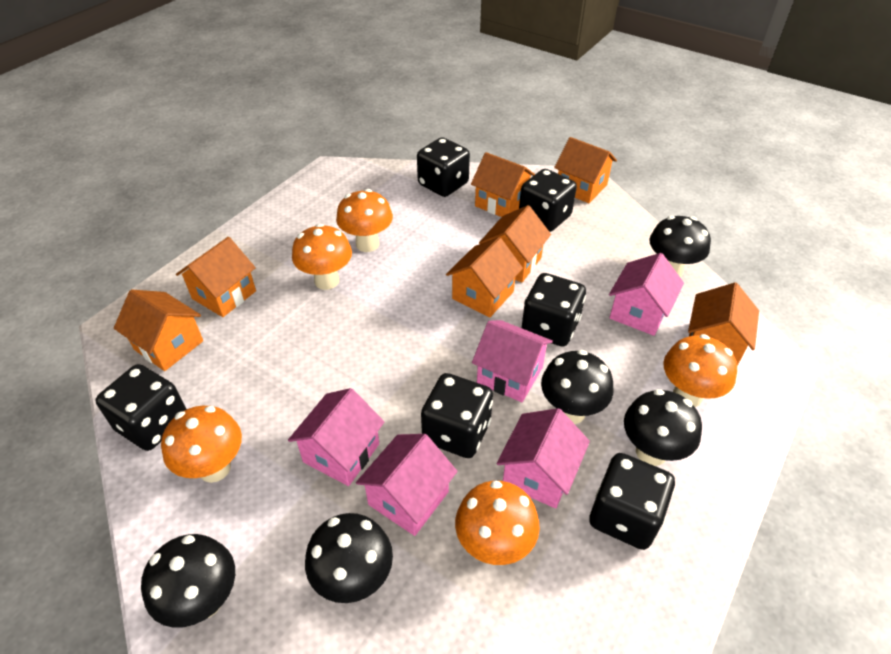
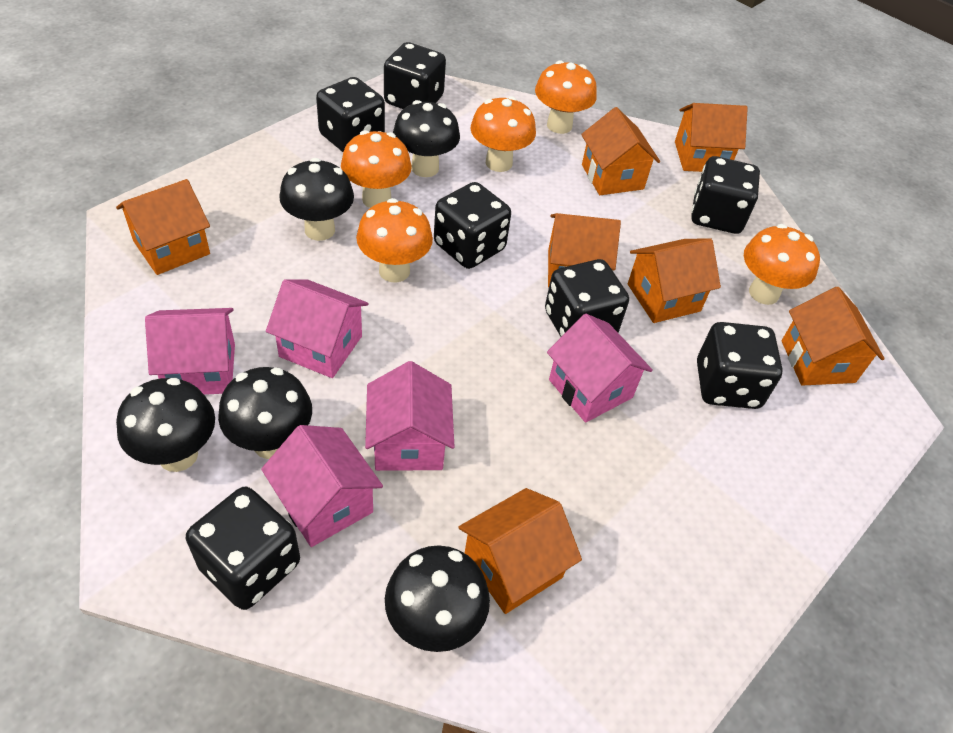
black dice: 6 -> 7

